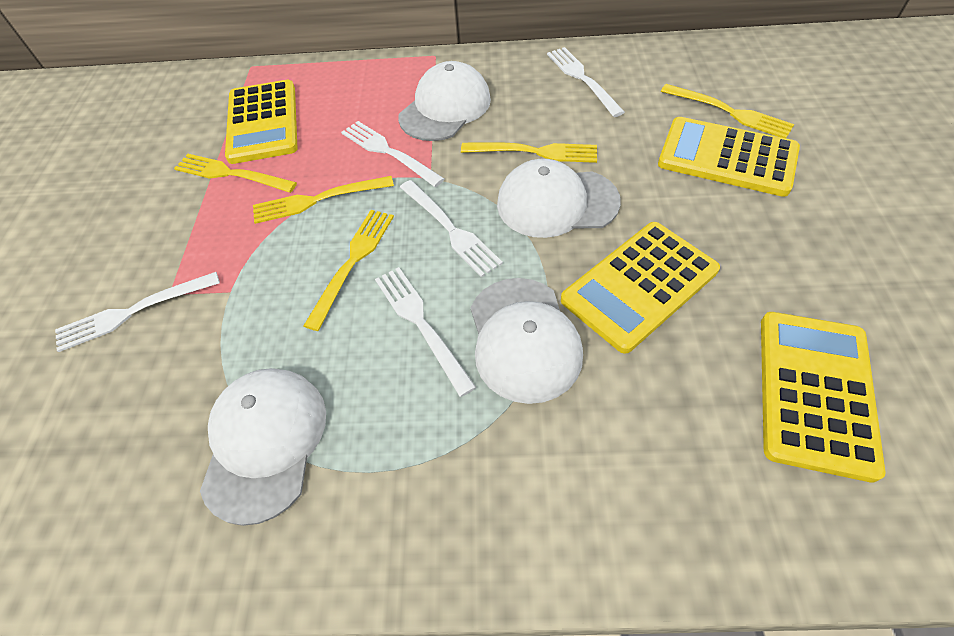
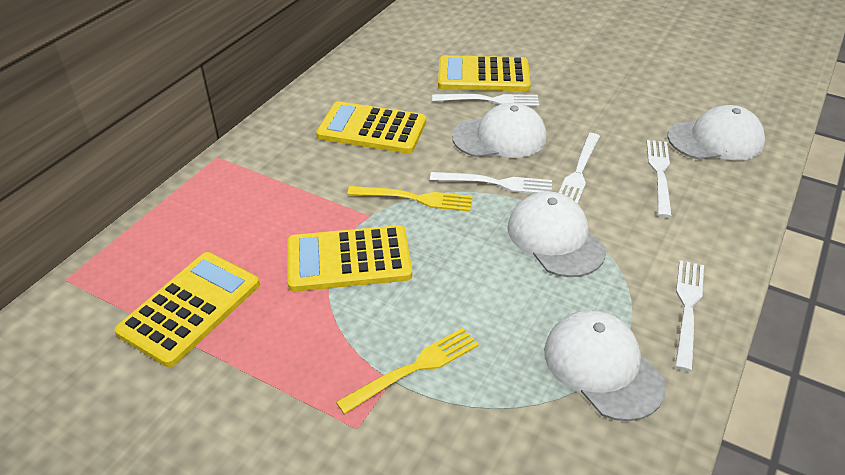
yellow fork: 5 -> 2

